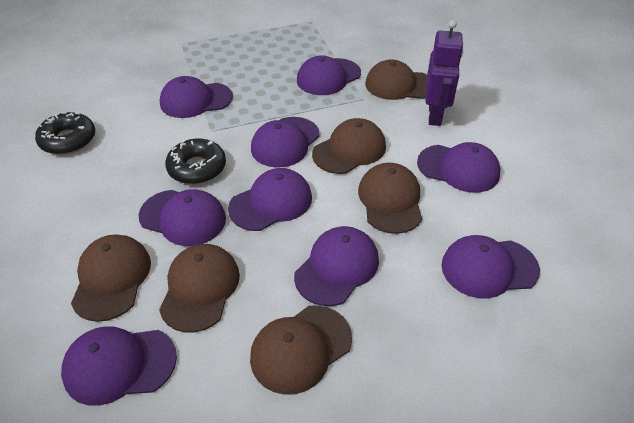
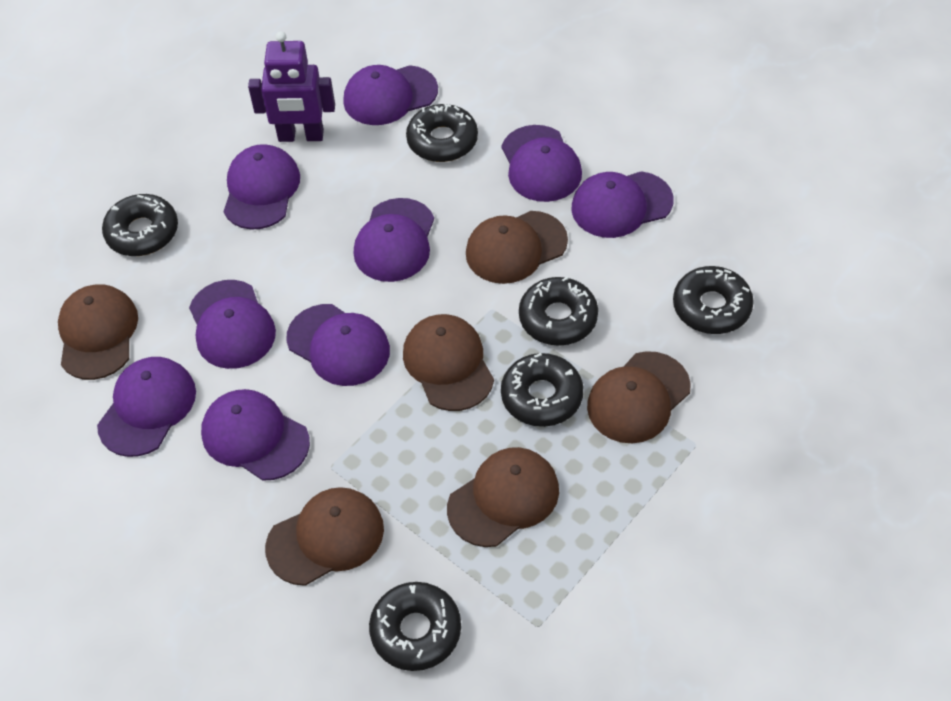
black donut: 2 -> 6

